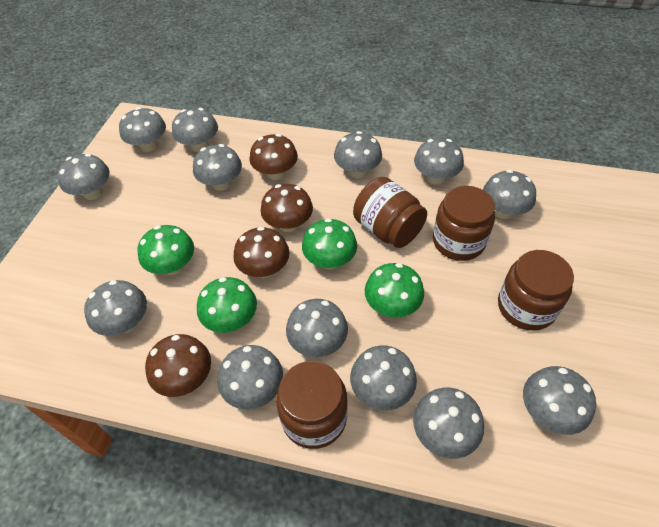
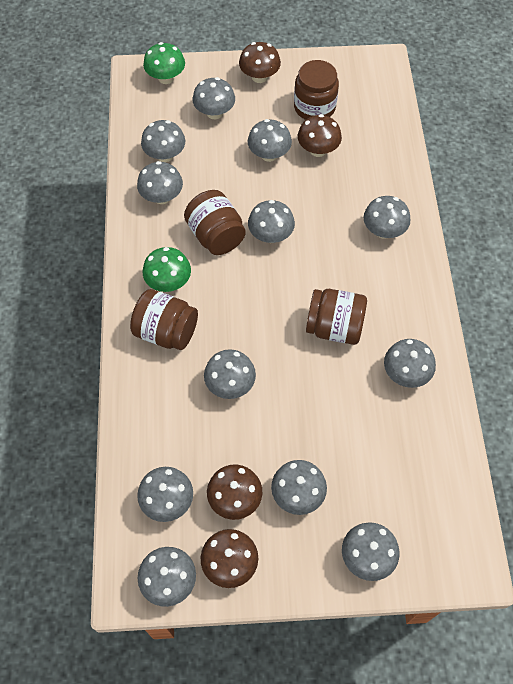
green mushroom: 4 -> 2
grey mushroom: 13 -> 12

